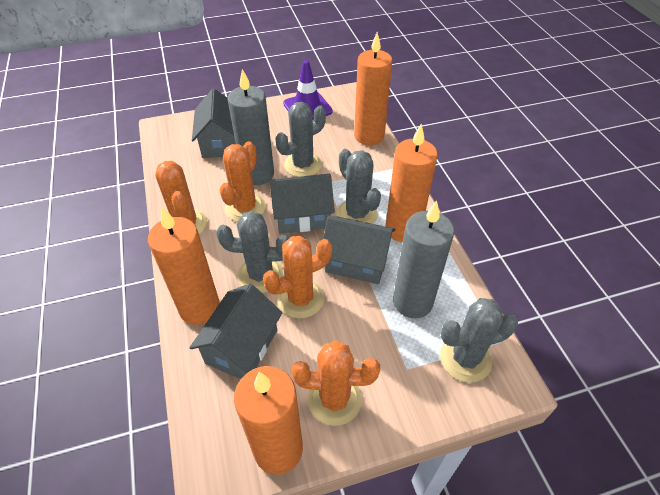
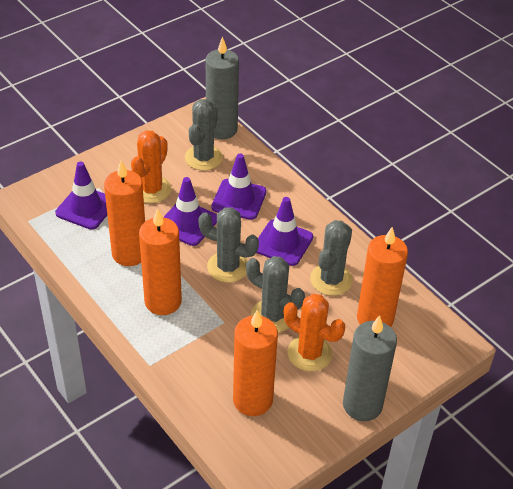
grey house: 4 -> 0
orange cactus: 4 -> 2
purple traffic cone: 1 -> 4

